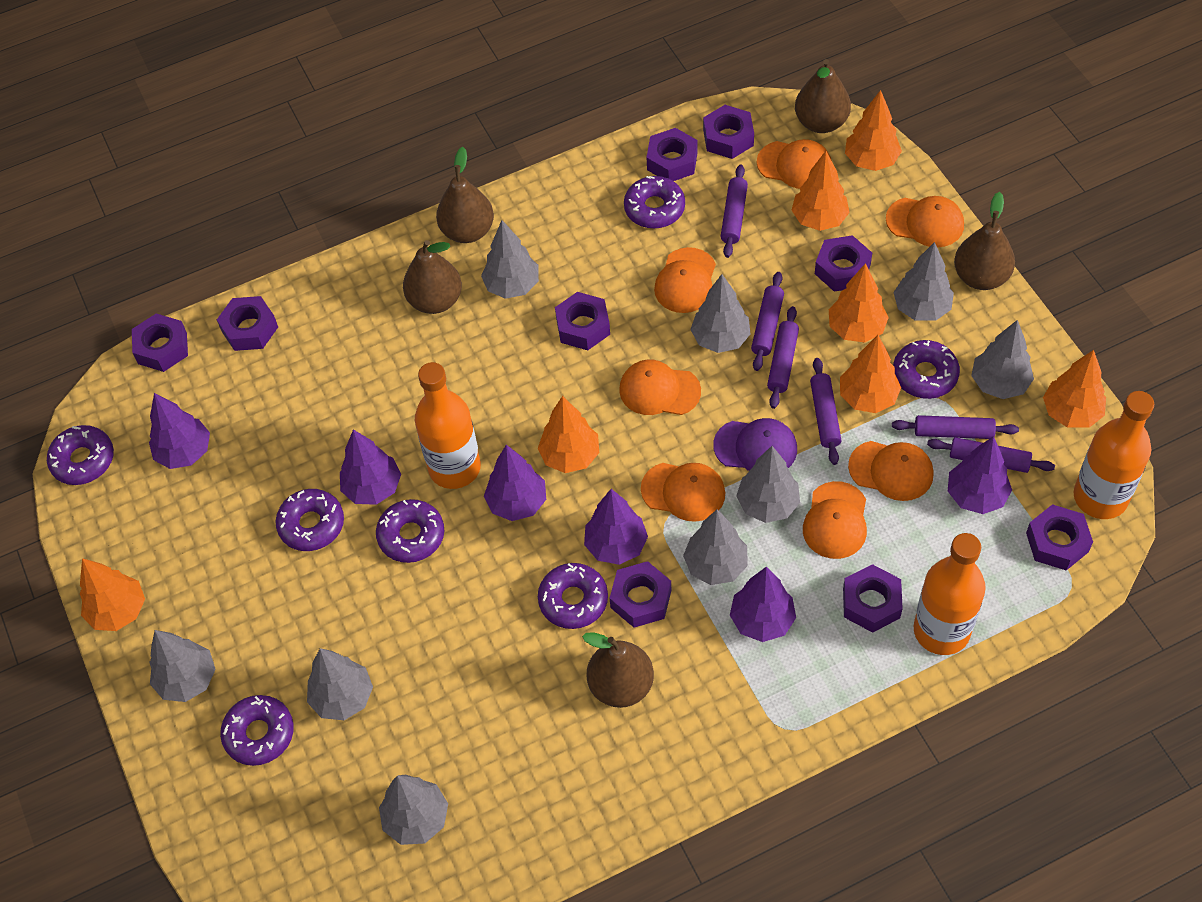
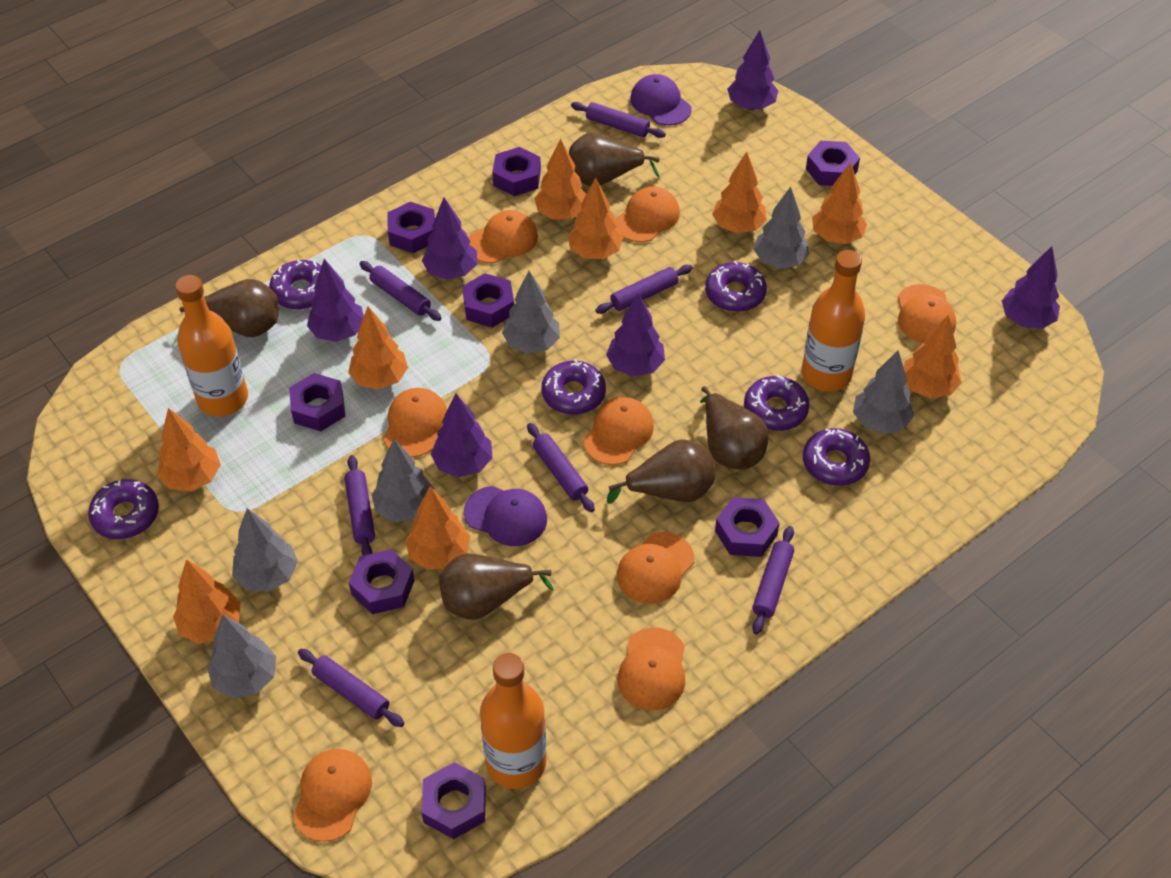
grey tree: 9 -> 6
orange cap: 7 -> 8
orange tree: 7 -> 9
purple cap: 1 -> 2
purple donut: 7 -> 6
purple nut: 9 -> 8
purple rolling pin: 6 -> 7

